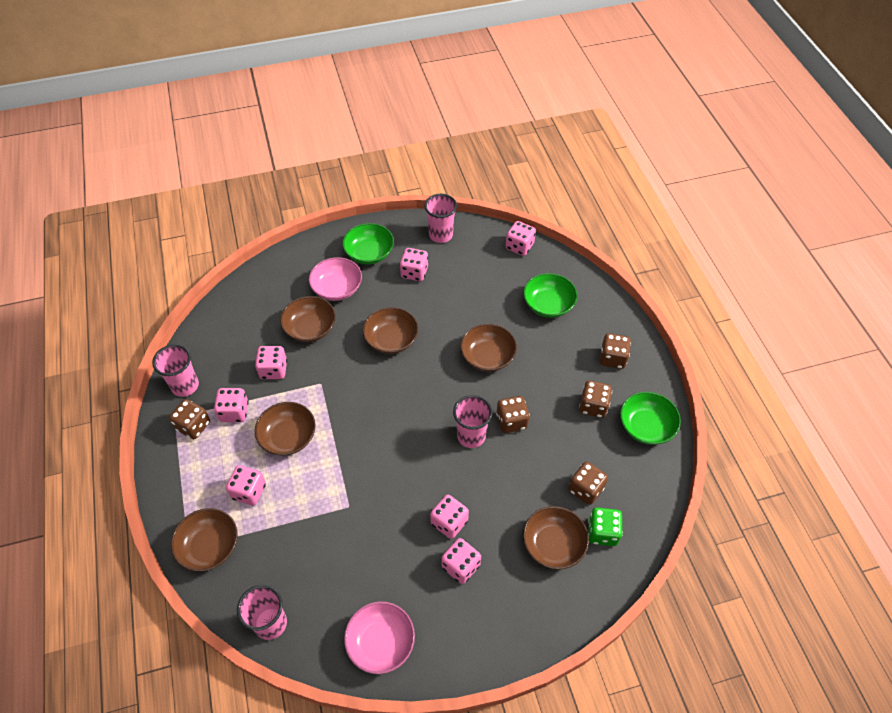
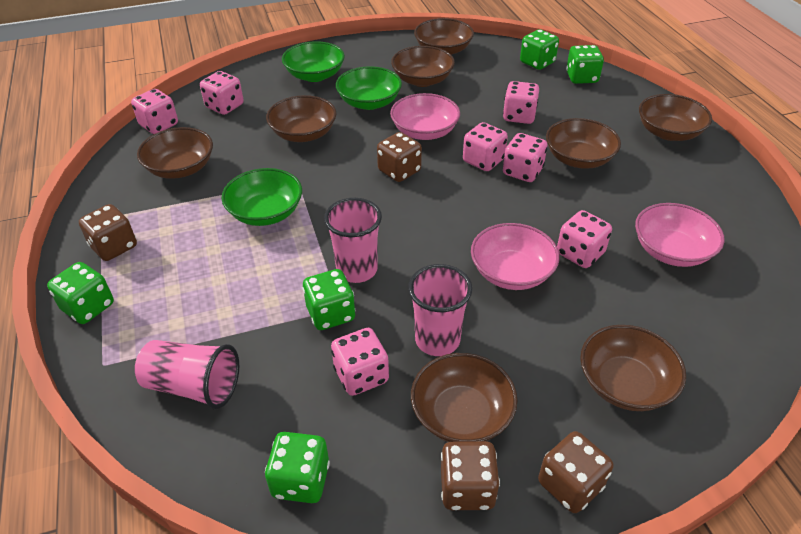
brown bowl: 6 -> 8
brown dice: 5 -> 4
green dice: 1 -> 5
pink bowl: 2 -> 3
pink cup: 4 -> 3

